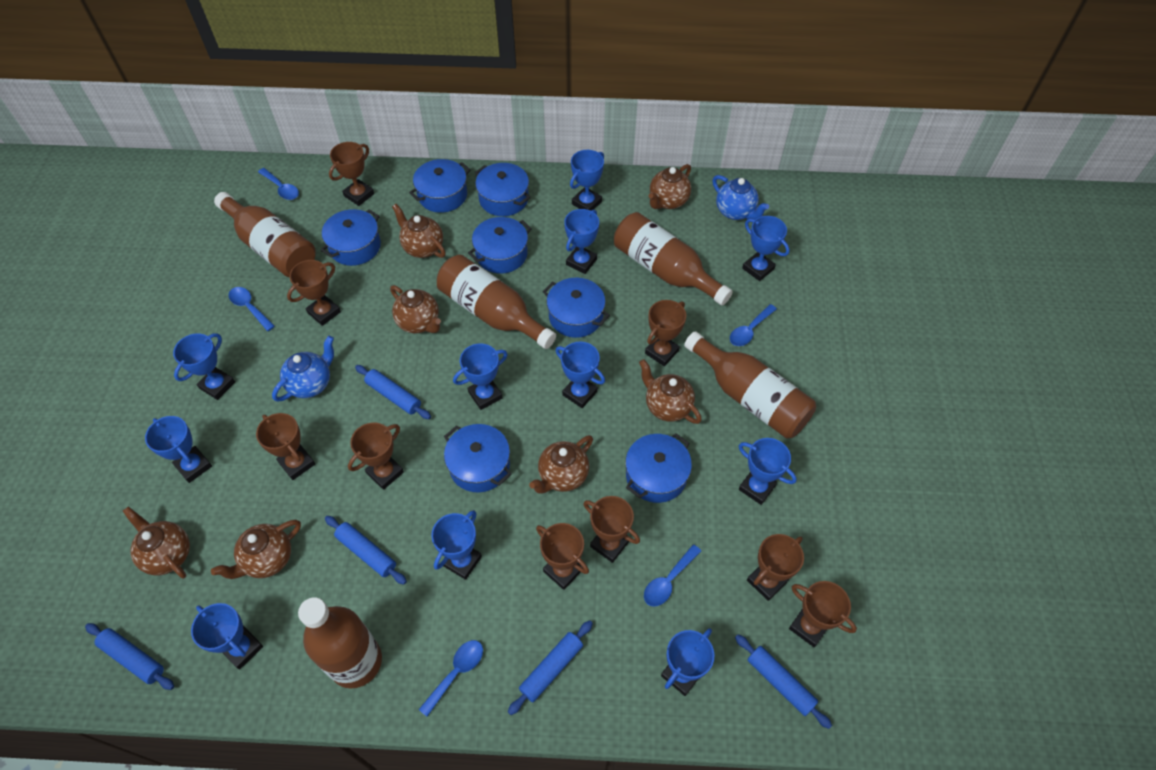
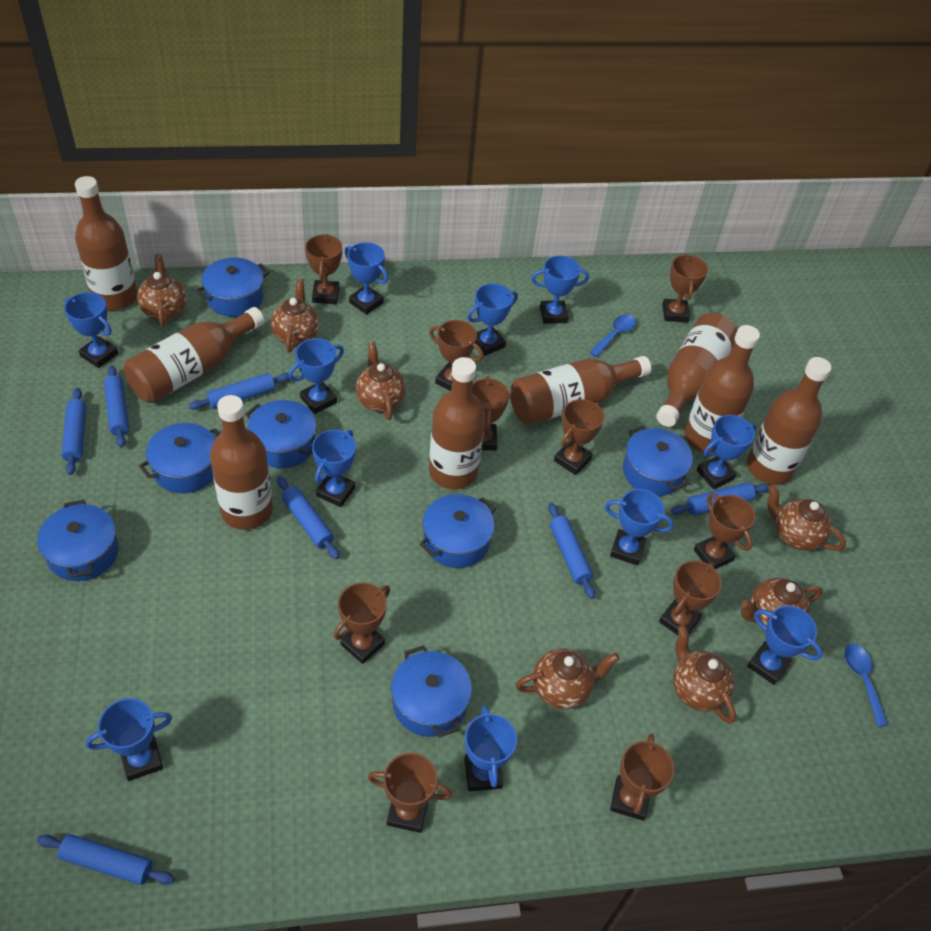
blue rolling pin: 5 -> 7
blue spoon: 5 -> 2
blue teapot: 2 -> 0
brown bottle: 5 -> 8
brown trophy: 9 -> 10

